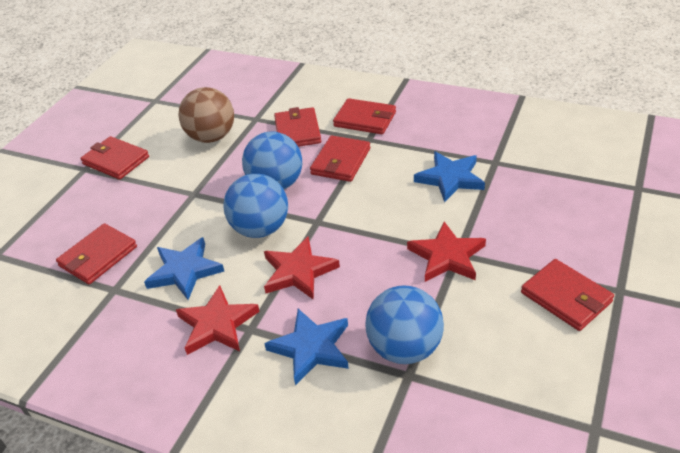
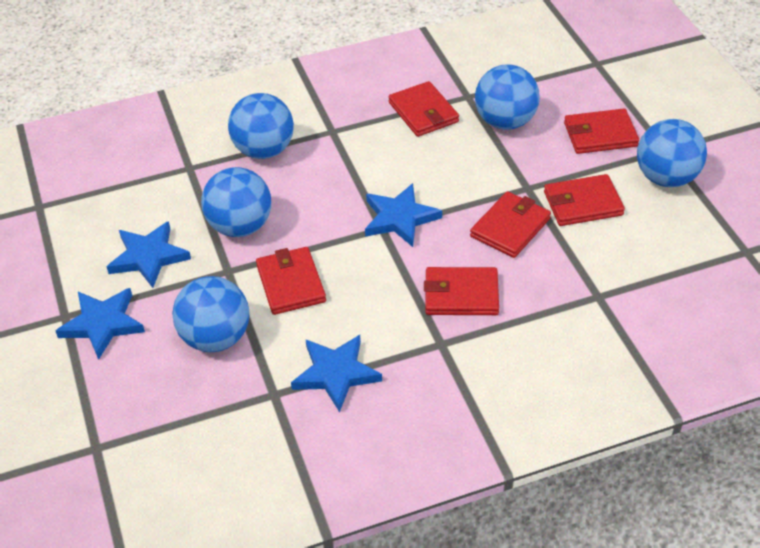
blue ball: 3 -> 5
blue star: 3 -> 4
brown ball: 1 -> 0
red star: 3 -> 0

